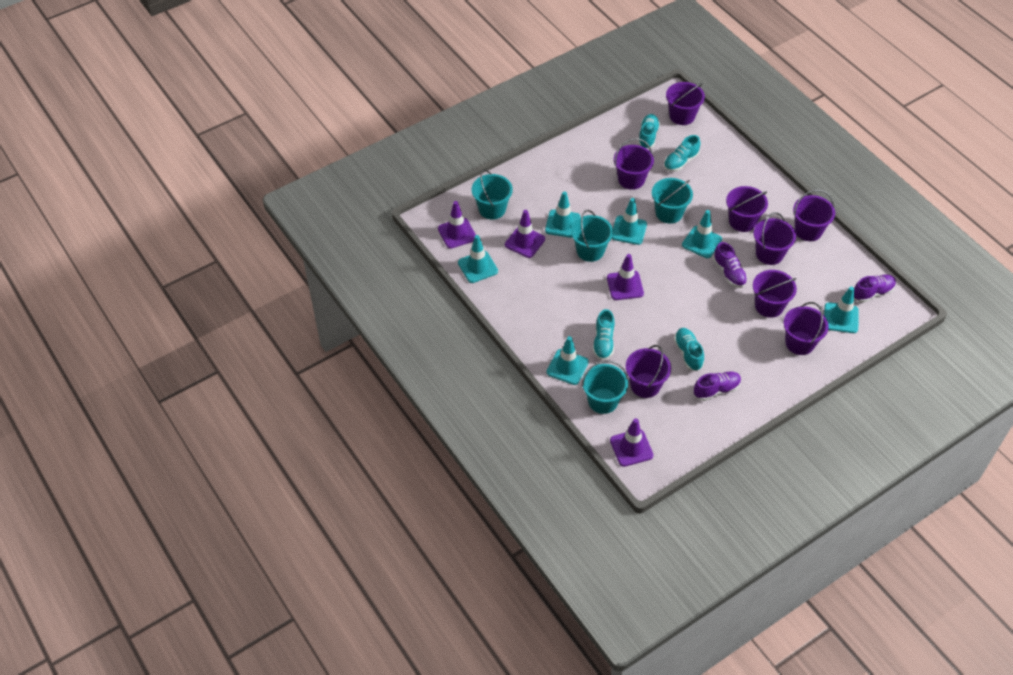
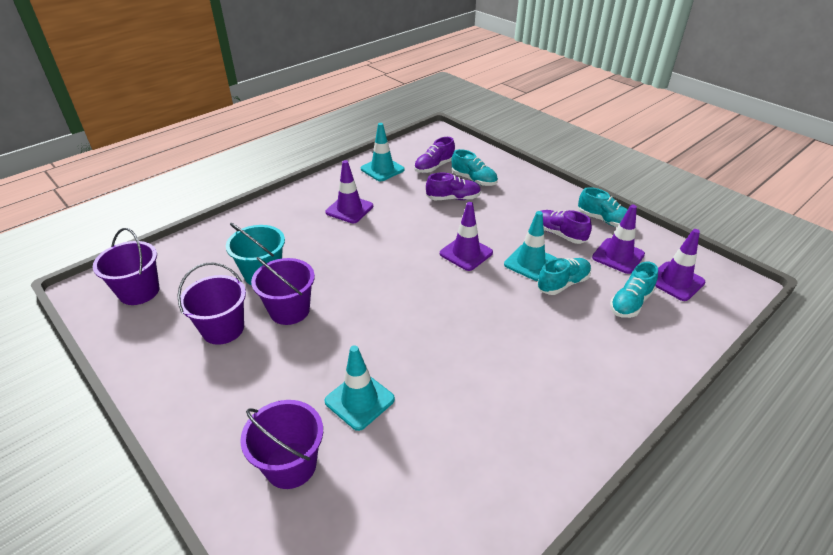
purple bucket: 8 -> 4
turquoise bucket: 4 -> 1
turquoise traffic cone: 6 -> 3

